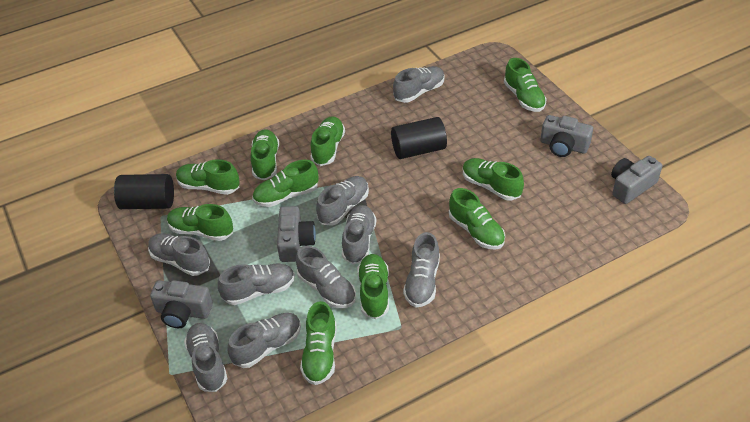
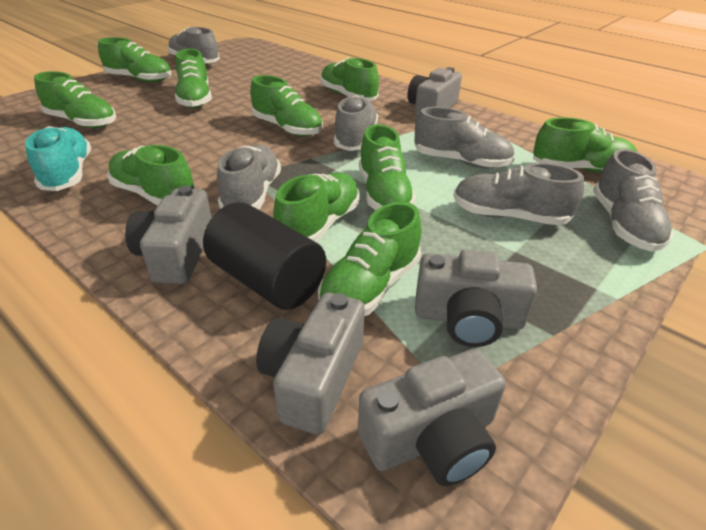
black cylinder: 2 -> 1
grey camera: 4 -> 5
grey shoe: 9 -> 6
turquoise shoe: 0 -> 1

